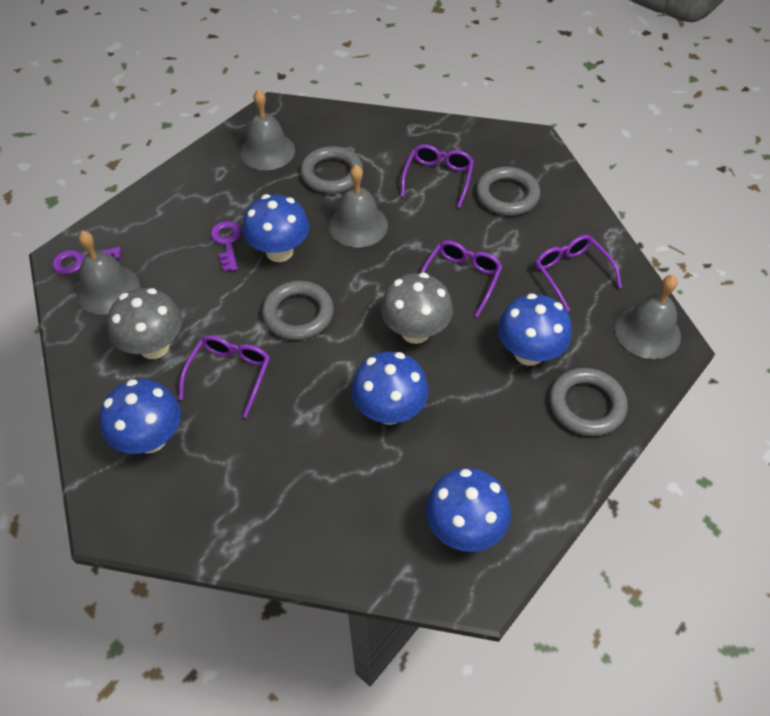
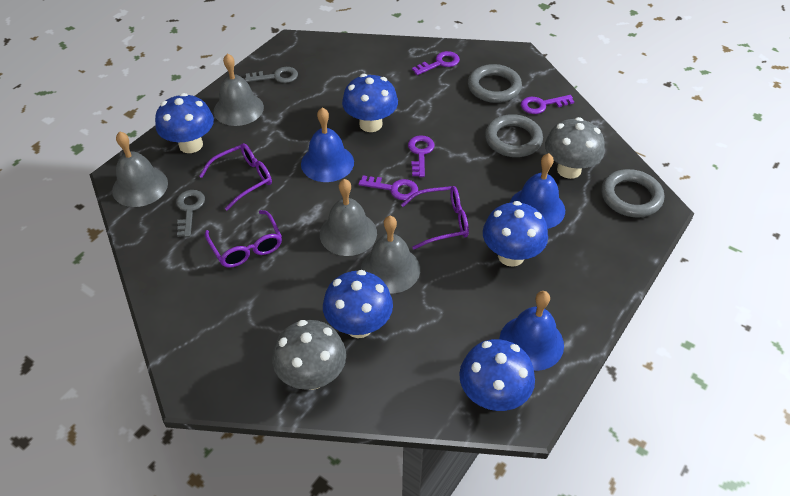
blue bell: 0 -> 3
grey key: 0 -> 2
grey ring: 4 -> 3
purple glasses: 4 -> 3
purple key: 2 -> 4

